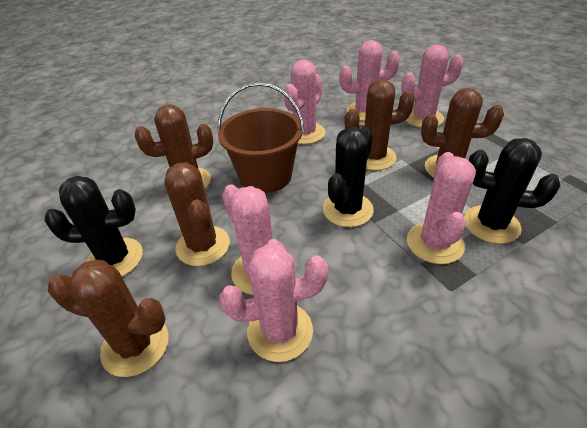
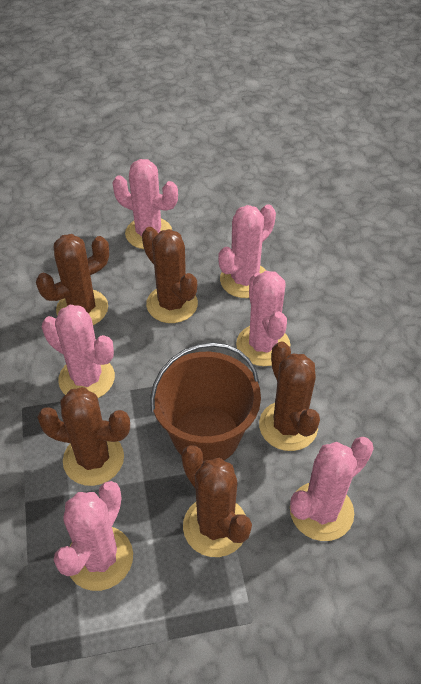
black cactus: 3 -> 0

